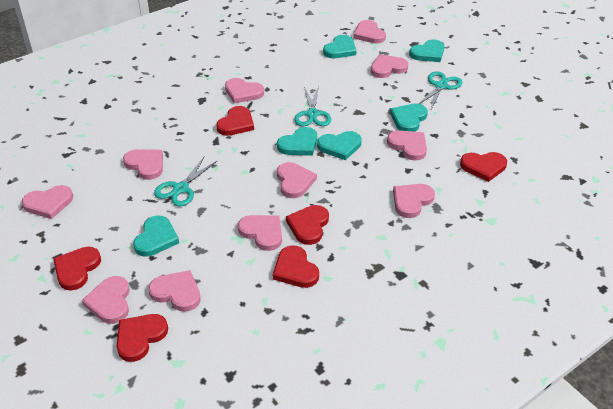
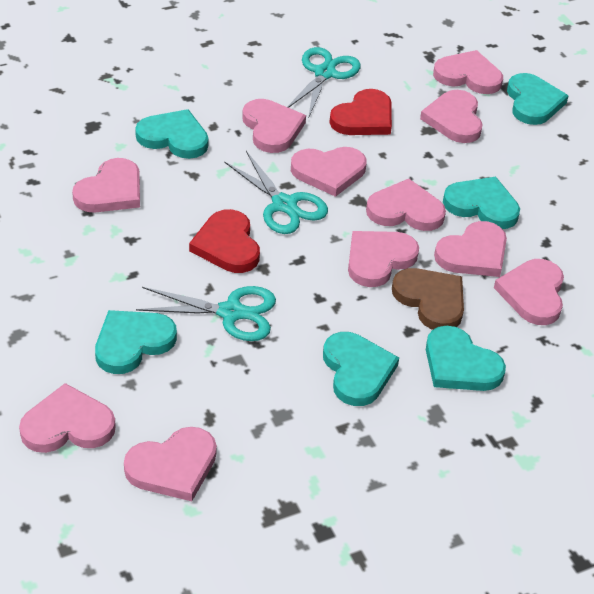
brown heart: 0 -> 1
red heart: 6 -> 2

